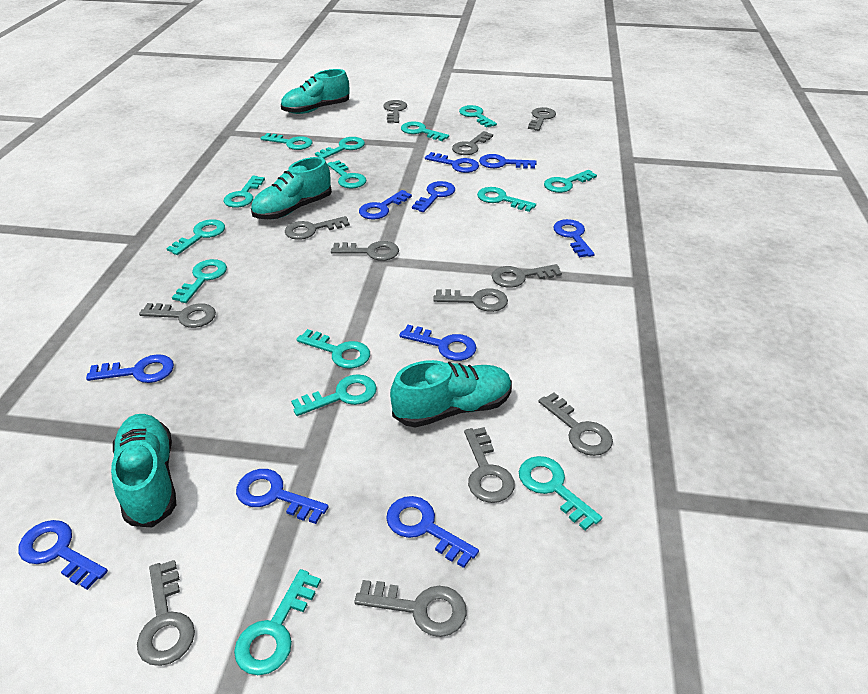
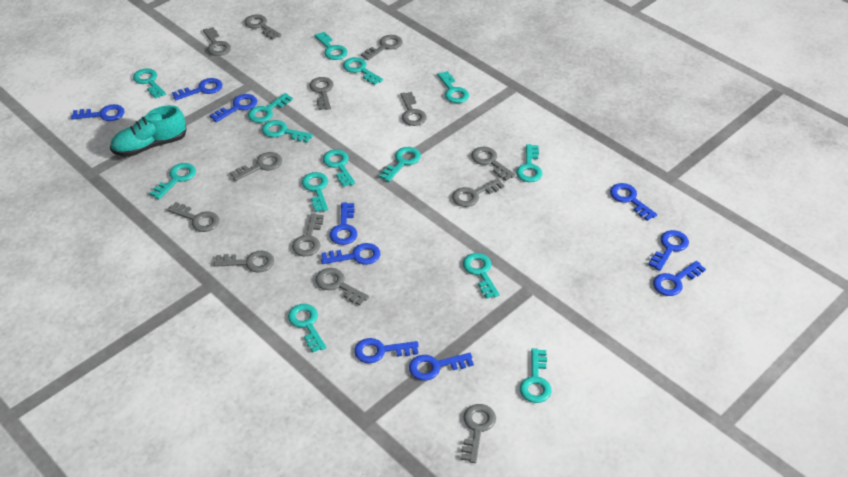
grey key: 12 -> 13
turquoise shoe: 4 -> 1

